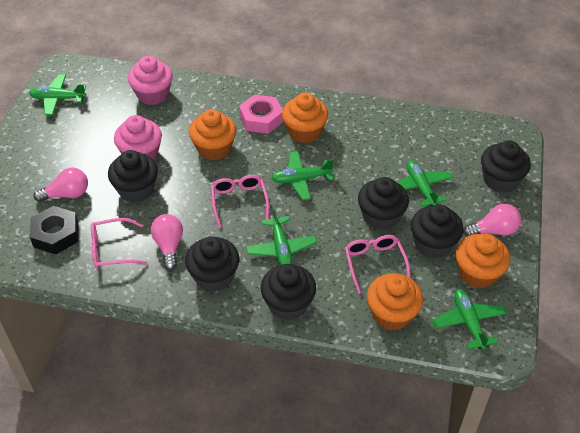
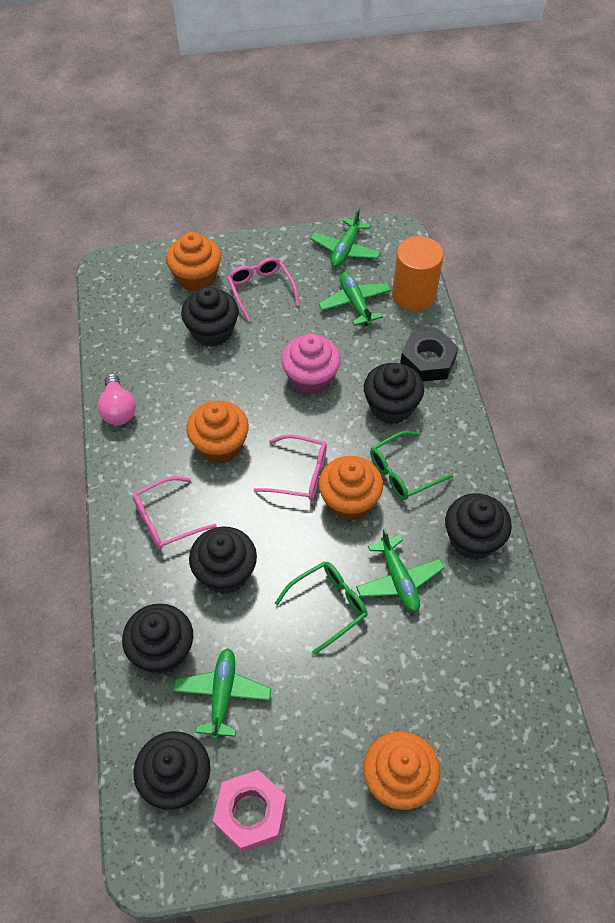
green glasses: 0 -> 2
green plane: 5 -> 4
orange cylinder: 0 -> 1
pink cupcake: 2 -> 1
pink light bulb: 3 -> 1

